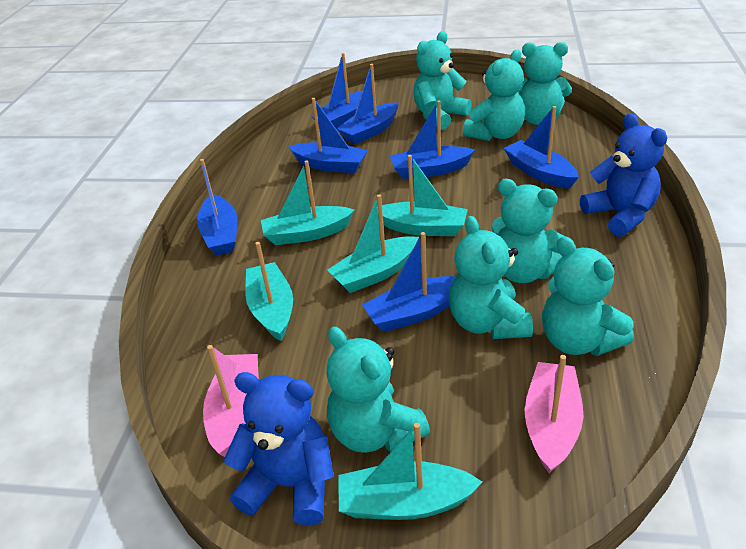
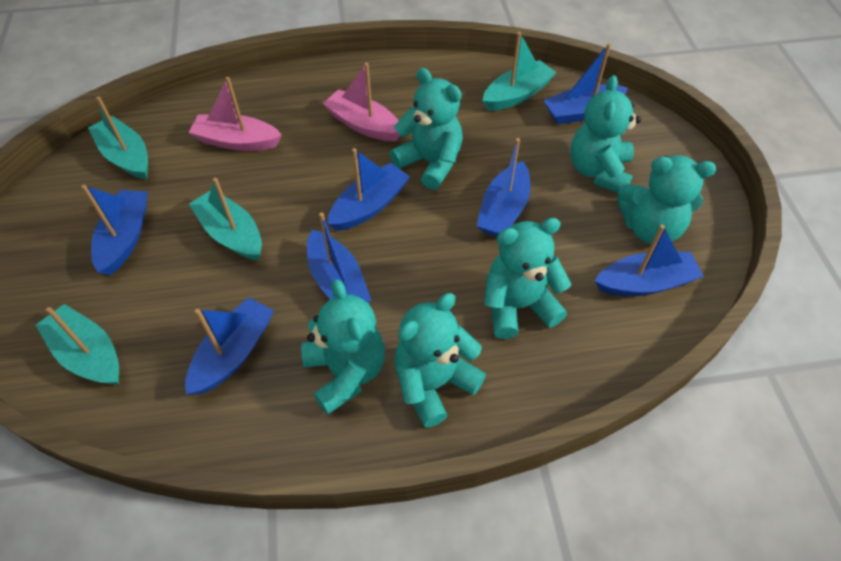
blue teddy bear: 2 -> 0
turquoise boat: 5 -> 4
turquoise teddy bear: 7 -> 6

